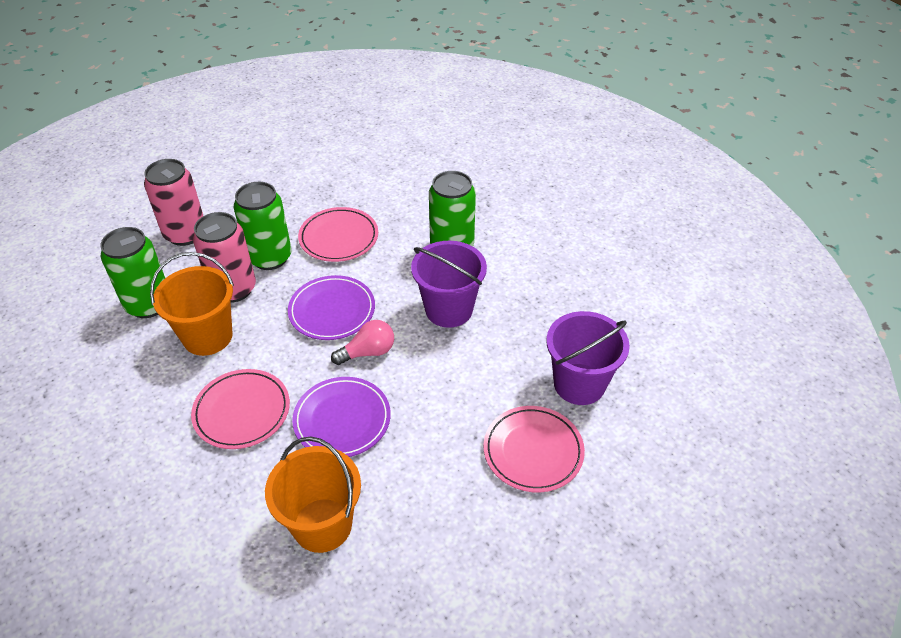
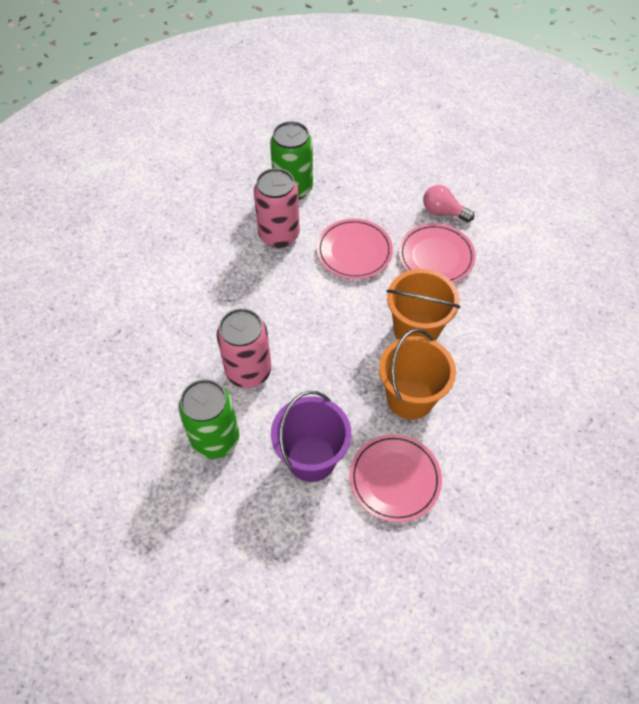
green can: 3 -> 2
purple bucket: 2 -> 1
purple plate: 2 -> 0

